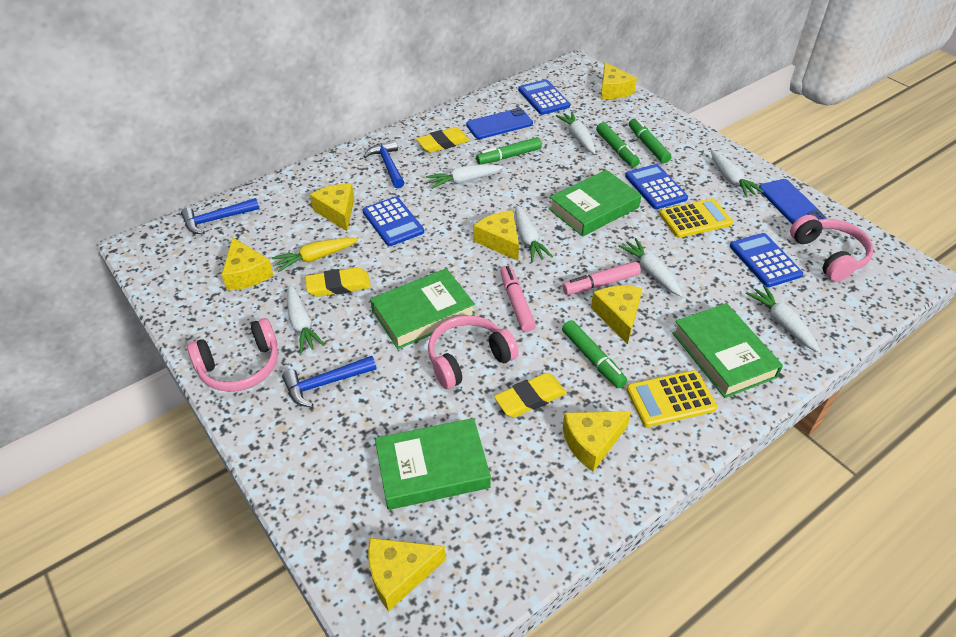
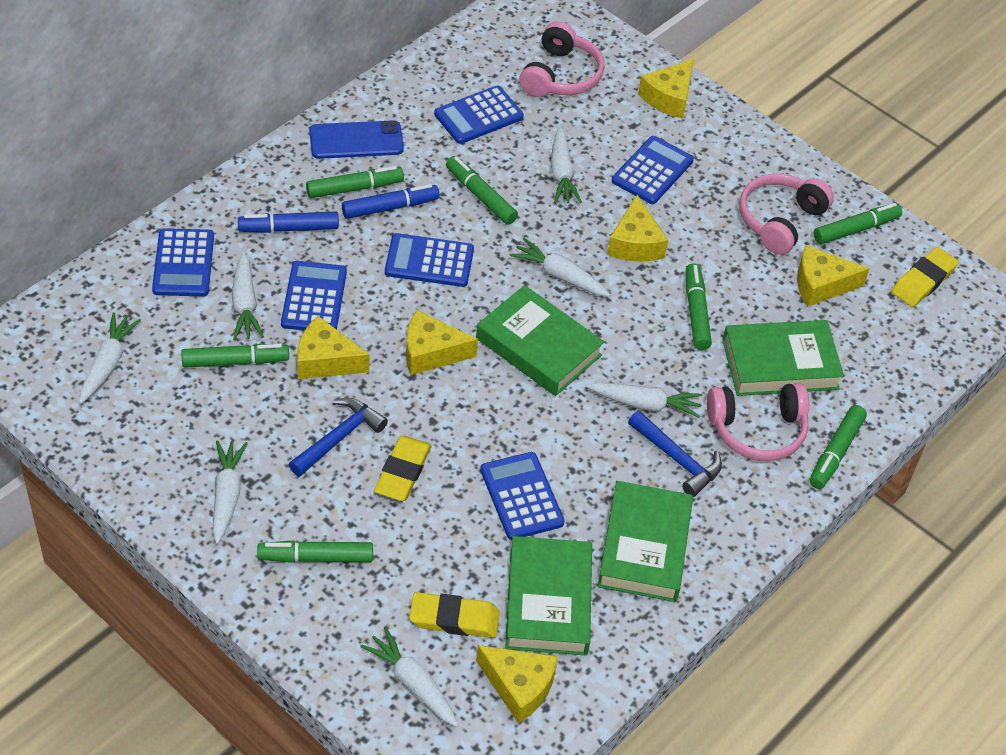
blue calculator: 4 -> 6
blue hammer: 3 -> 2
blue marker: 0 -> 2
blue phone: 2 -> 1
green marker: 4 -> 7
pink marker: 2 -> 0
yellow calculator: 2 -> 0
yellow carrot: 1 -> 0
yellow cheese: 7 -> 6

